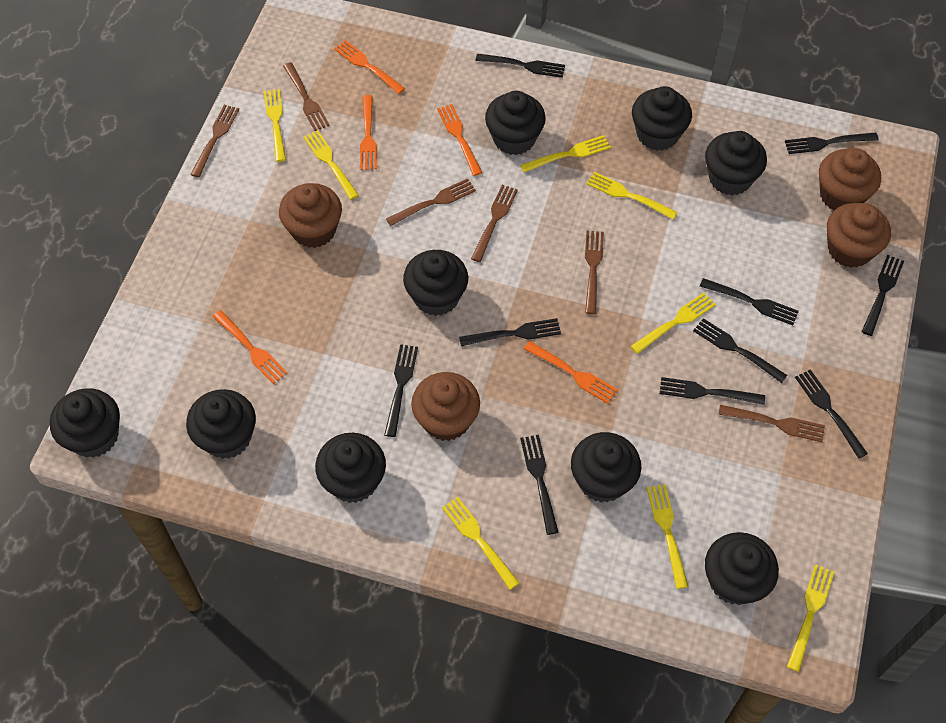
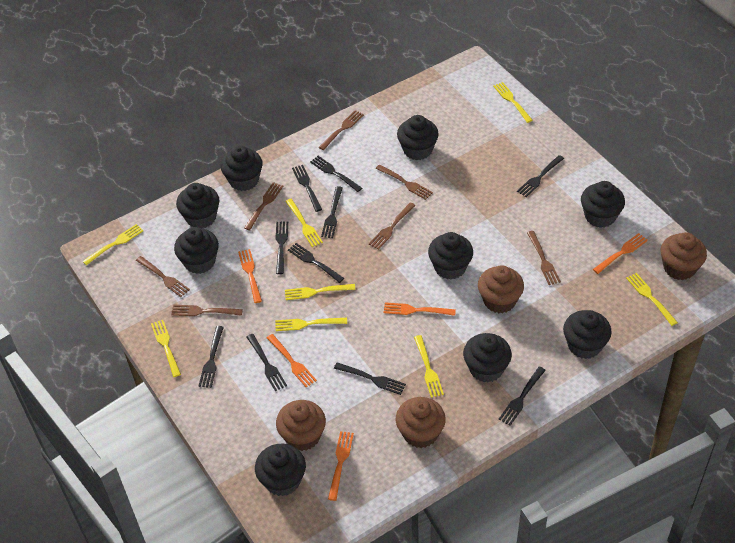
brown fork: 6 -> 7

